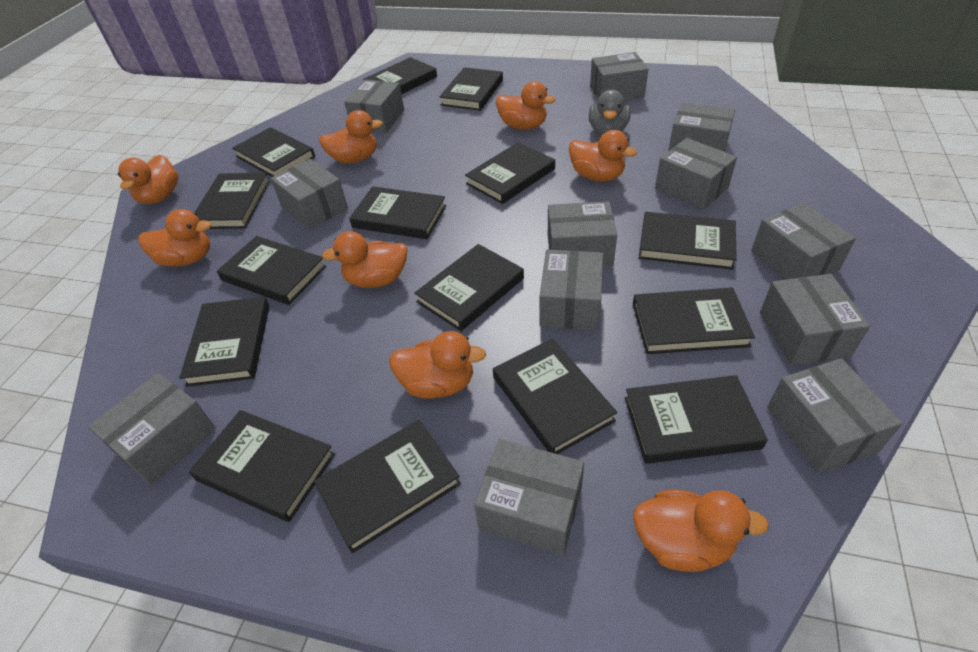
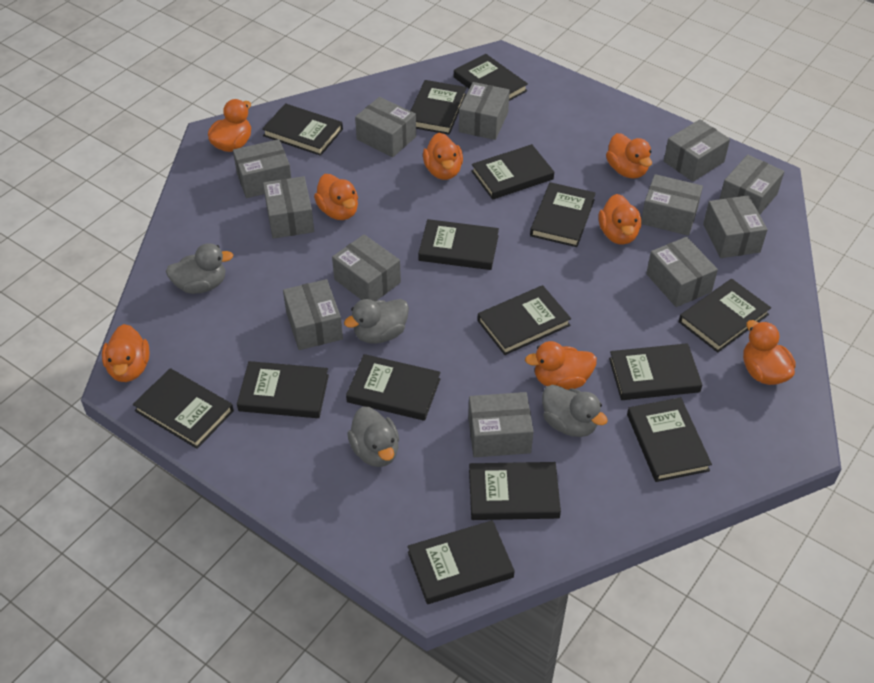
grey duck: 1 -> 4

